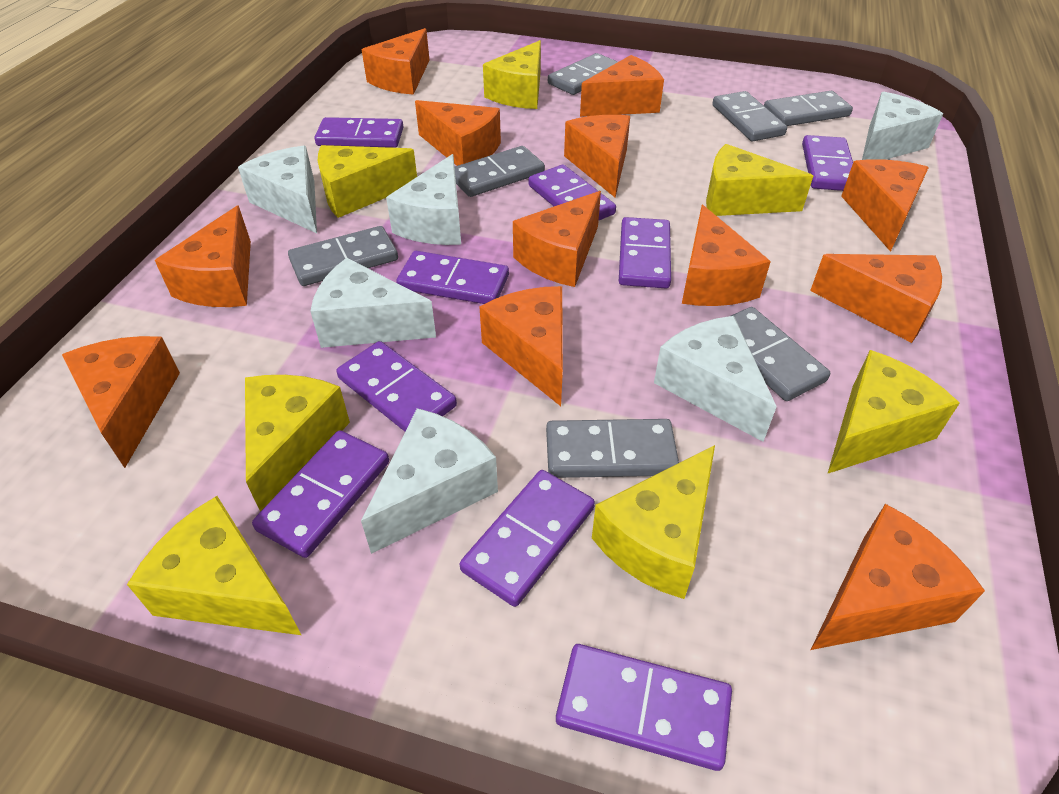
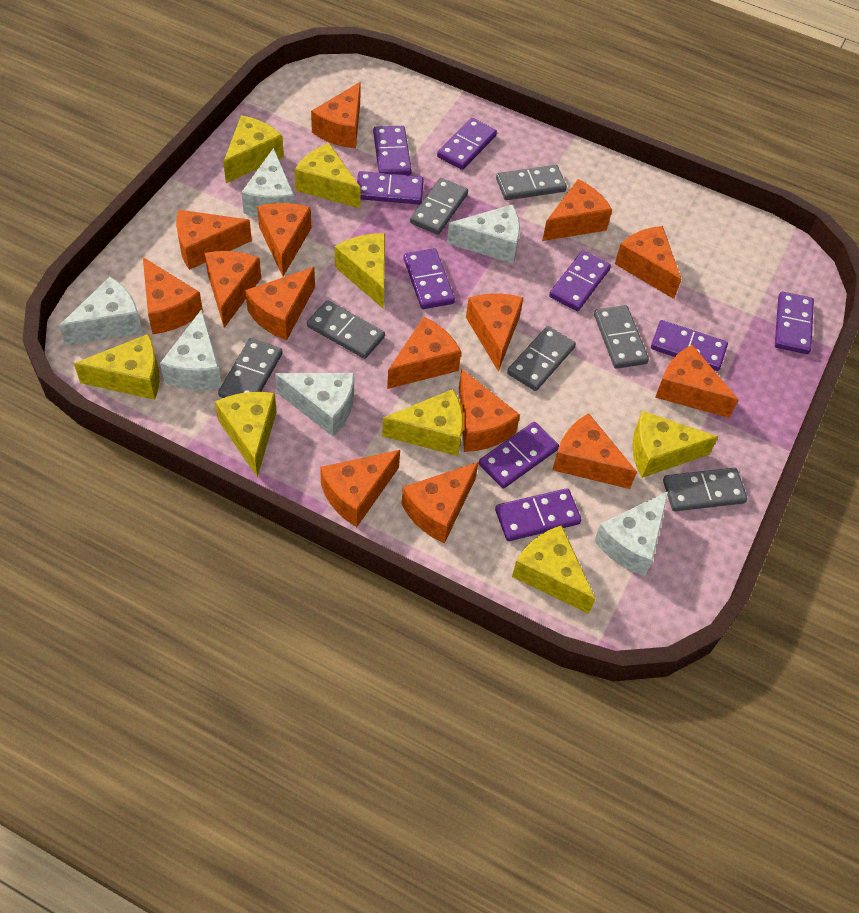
orange cheese: 12 -> 15
yellow cheese: 7 -> 8

